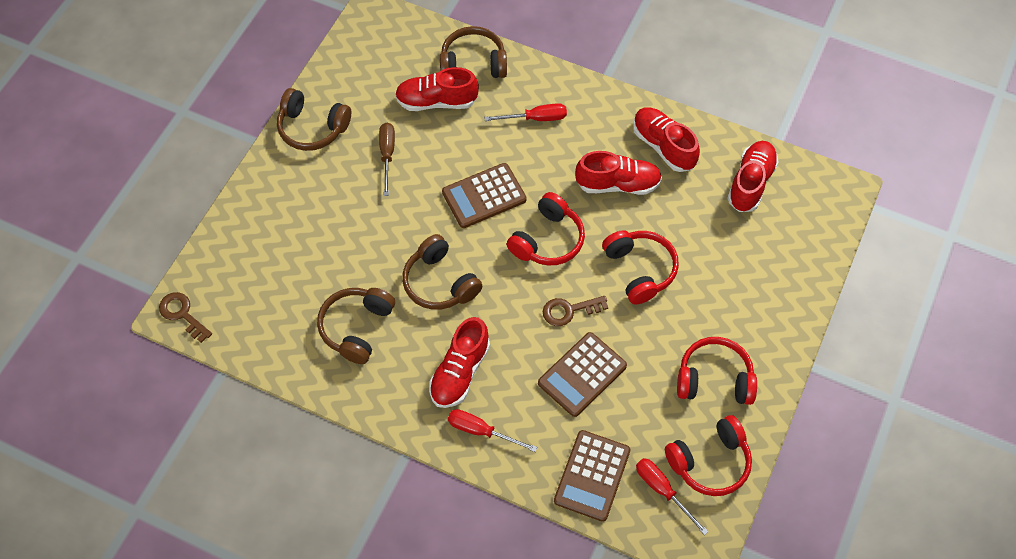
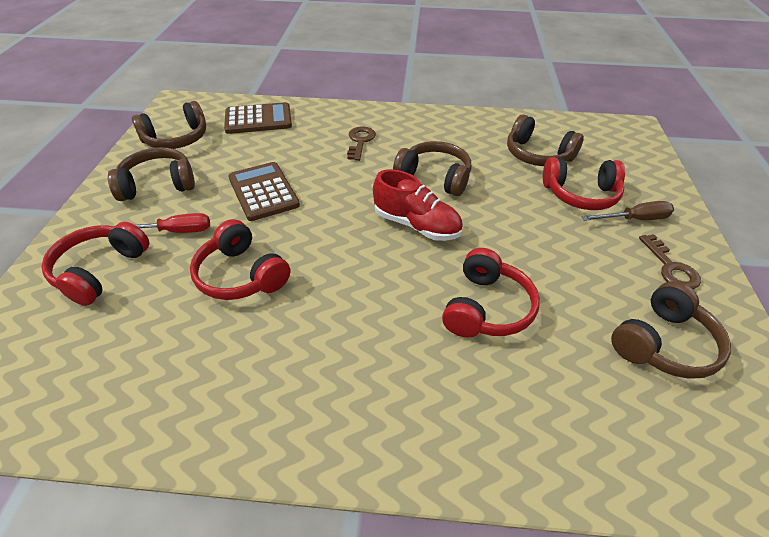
brown calculator: 3 -> 2
brown headphones: 4 -> 5
red screwdriver: 3 -> 1
red shoe: 5 -> 1

